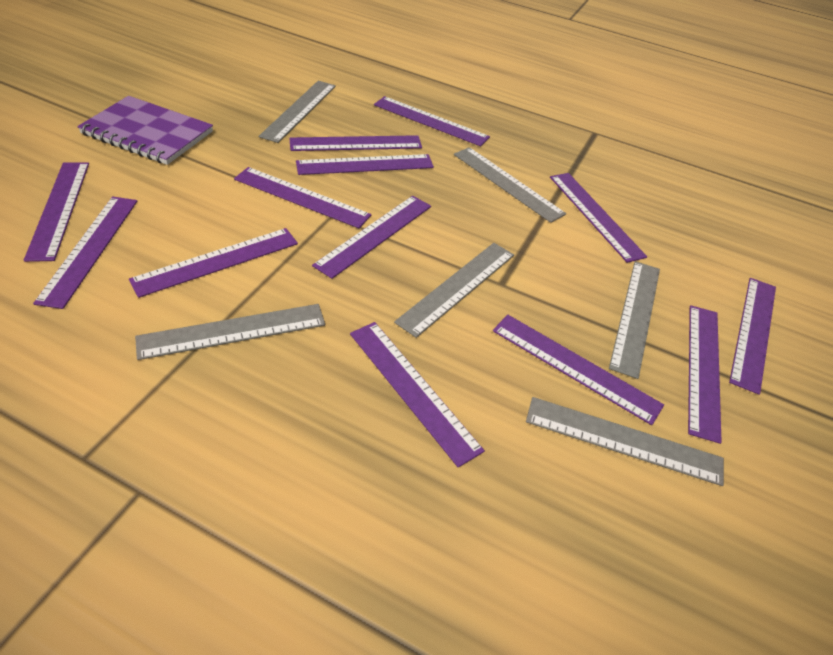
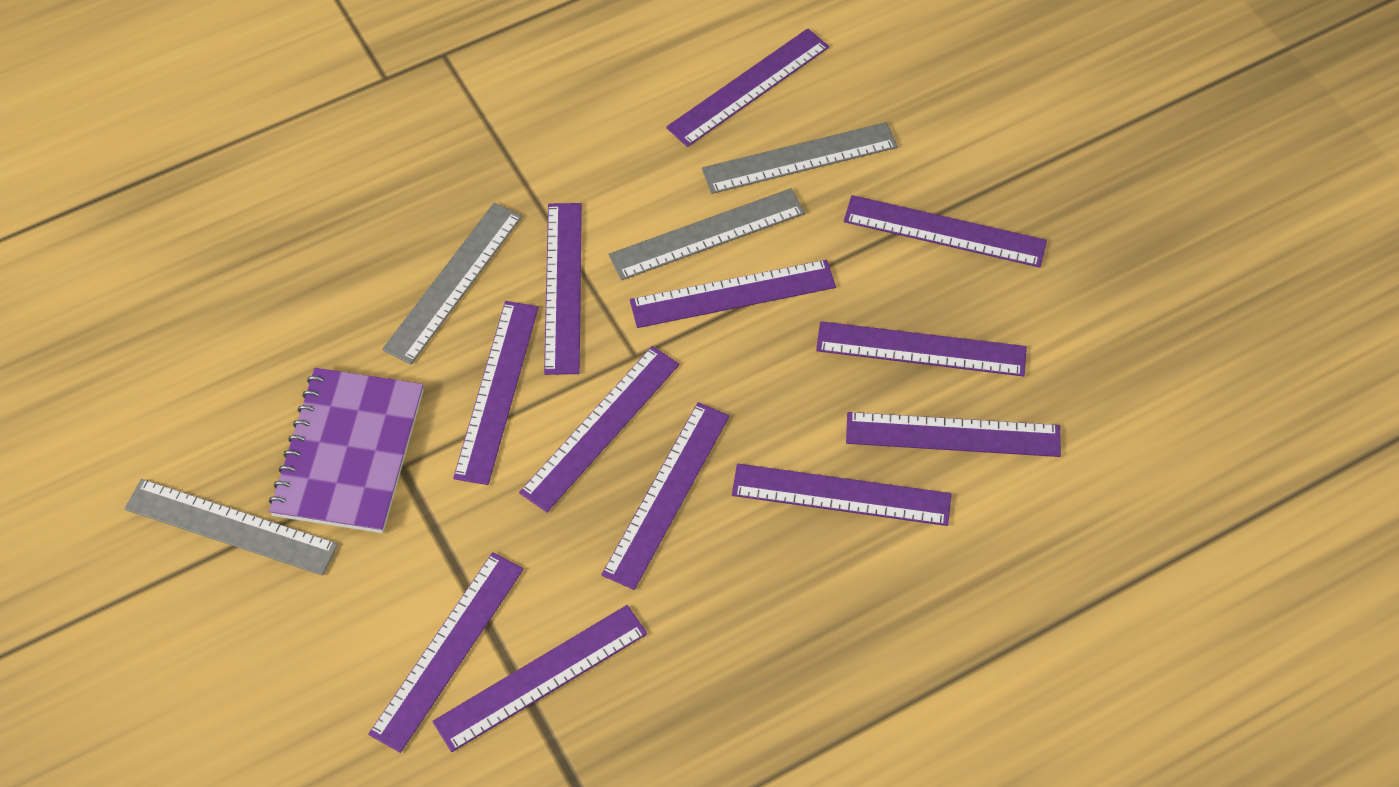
grey ruler: 6 -> 4
purple ruler: 13 -> 12

